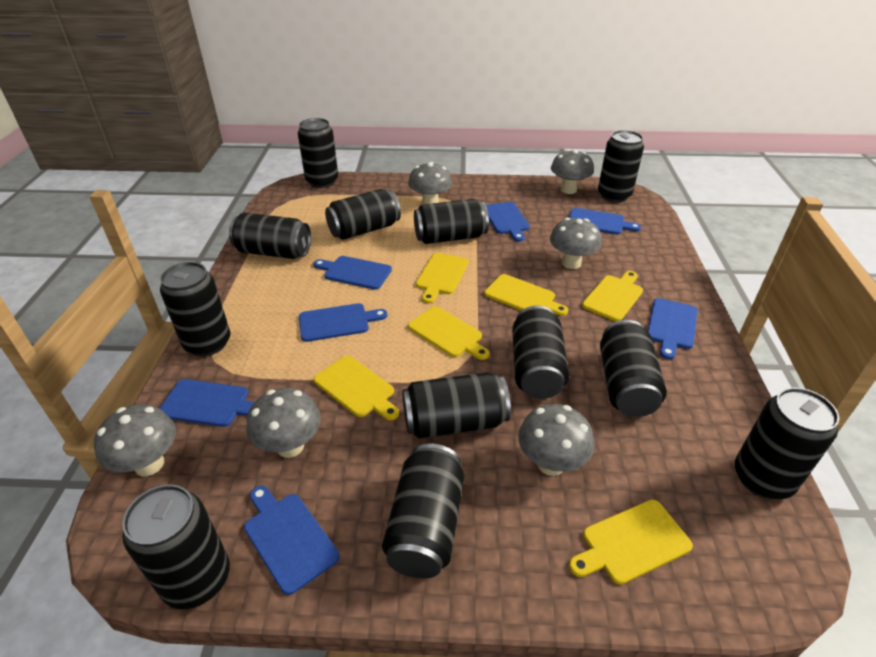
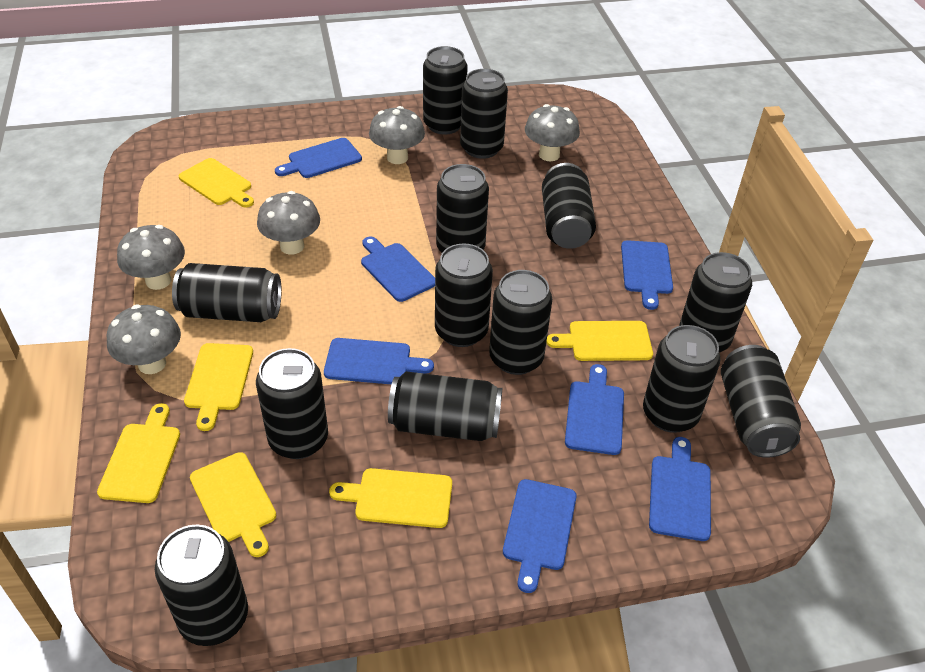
black can: 12 -> 13
grey mushroom: 6 -> 5

